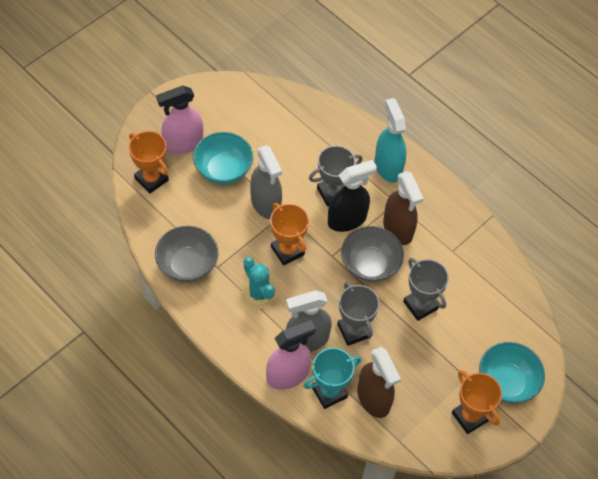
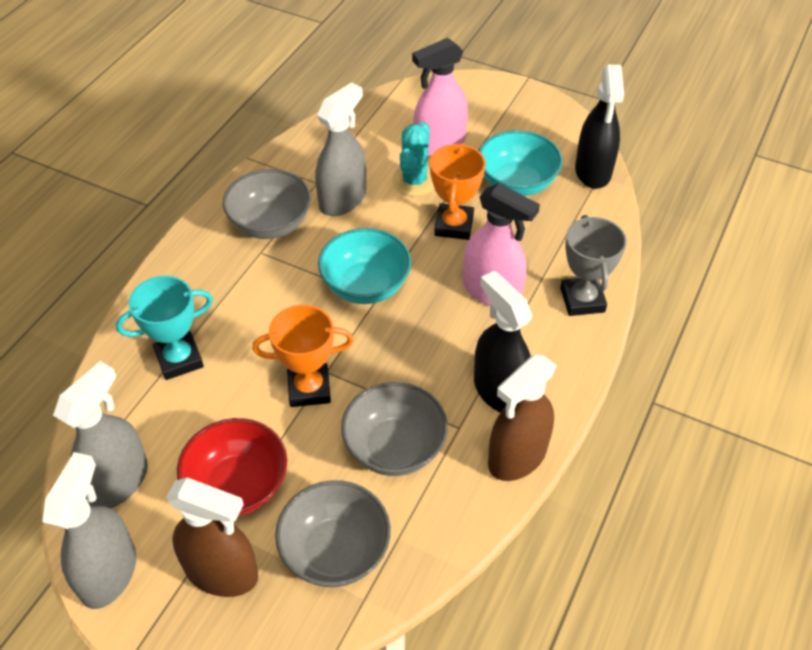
black spray bottle: 1 -> 2
grey bowl: 2 -> 3
grey spray bottle: 2 -> 3
grey trophy: 3 -> 1
orange trophy: 3 -> 2
red bowl: 0 -> 1
turquoise spray bottle: 1 -> 0

